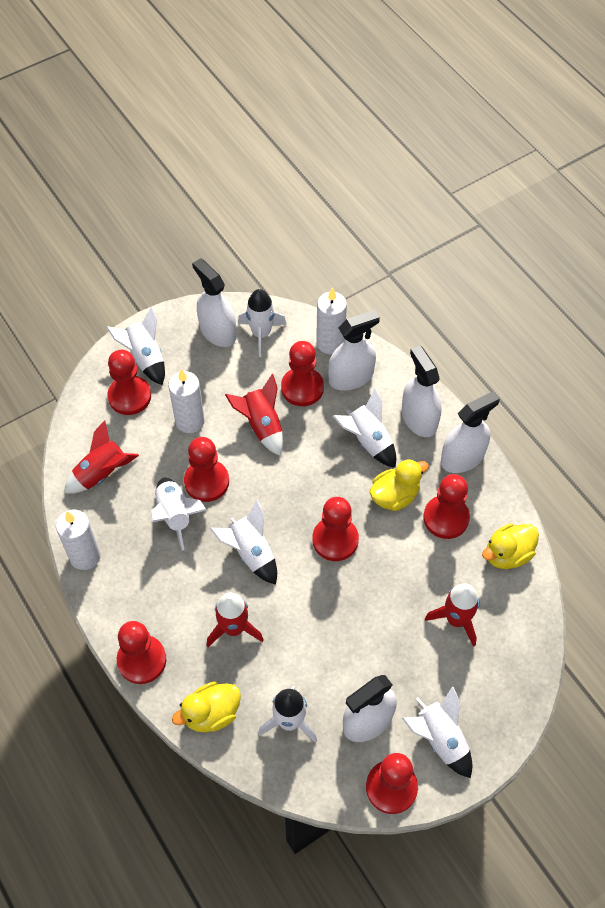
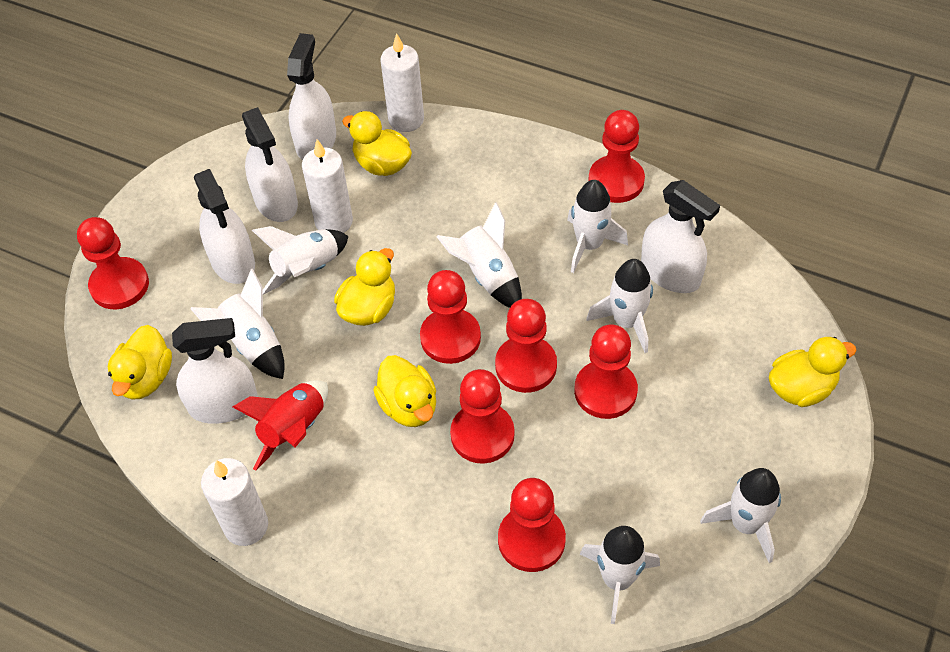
red rocket: 4 -> 1
yellow duck: 3 -> 5

